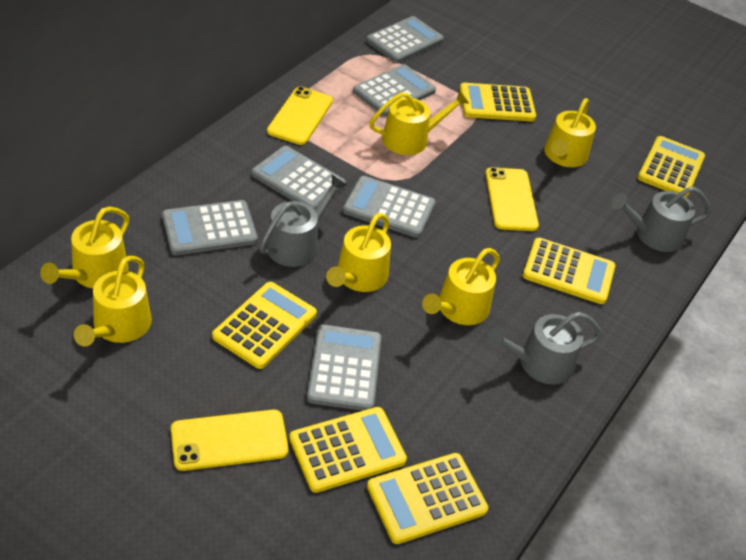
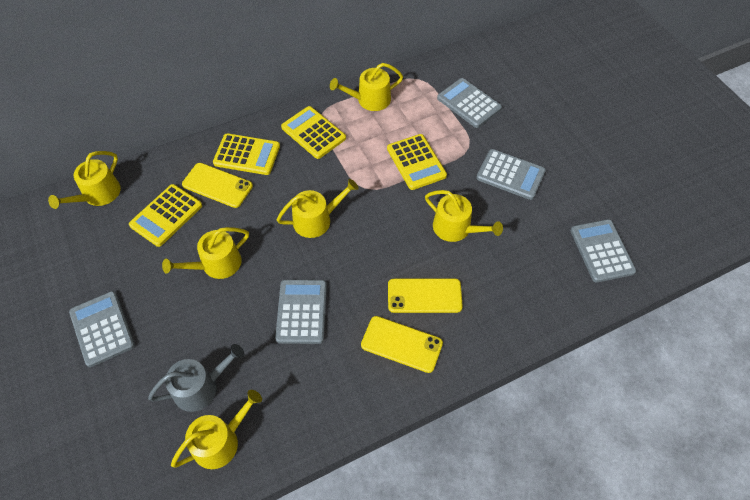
grey calculator: 6 -> 5
grey watering can: 3 -> 1
yellow calculator: 6 -> 4

